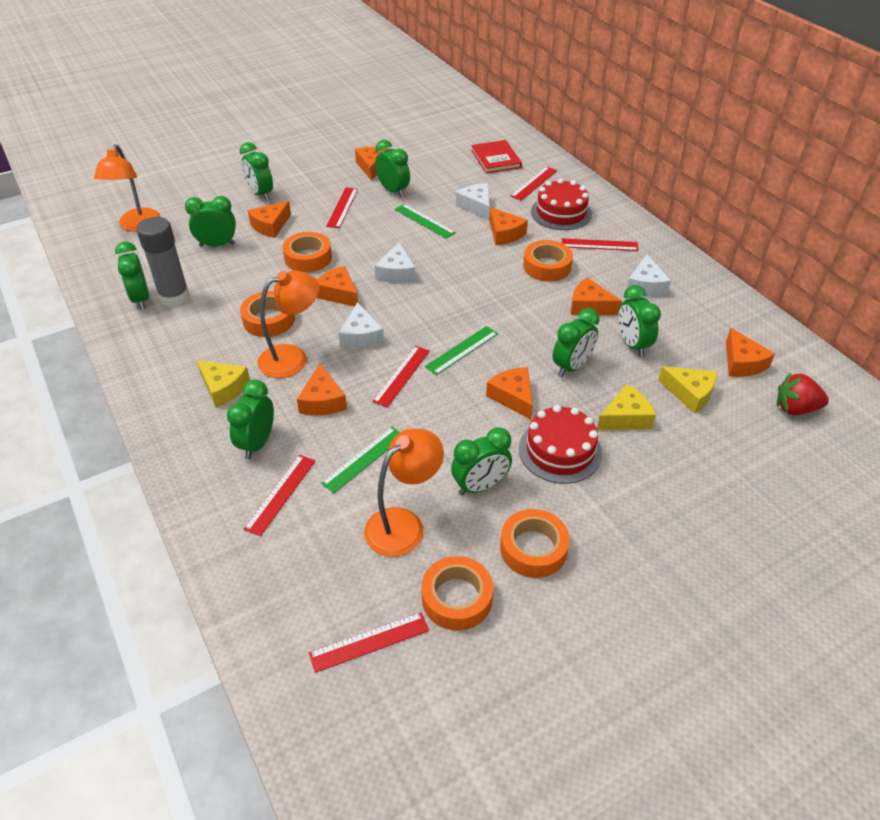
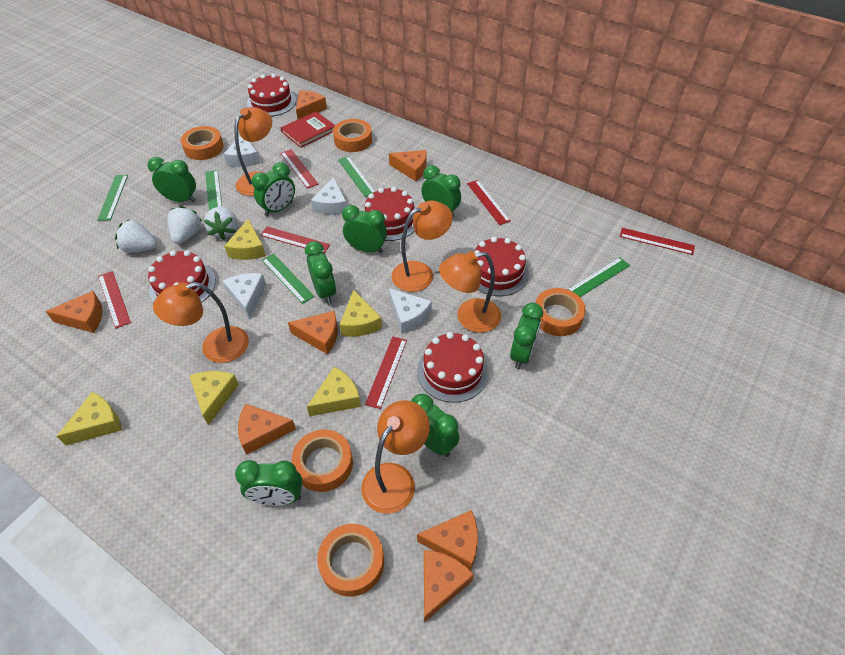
green ruler: 3 -> 5
grey glue stick: 1 -> 0
orange cheese: 8 -> 7
orange lamp: 3 -> 5
red cake: 2 -> 5
red strawberry: 1 -> 0
white strawberry: 0 -> 3
yellow cheese: 3 -> 5

